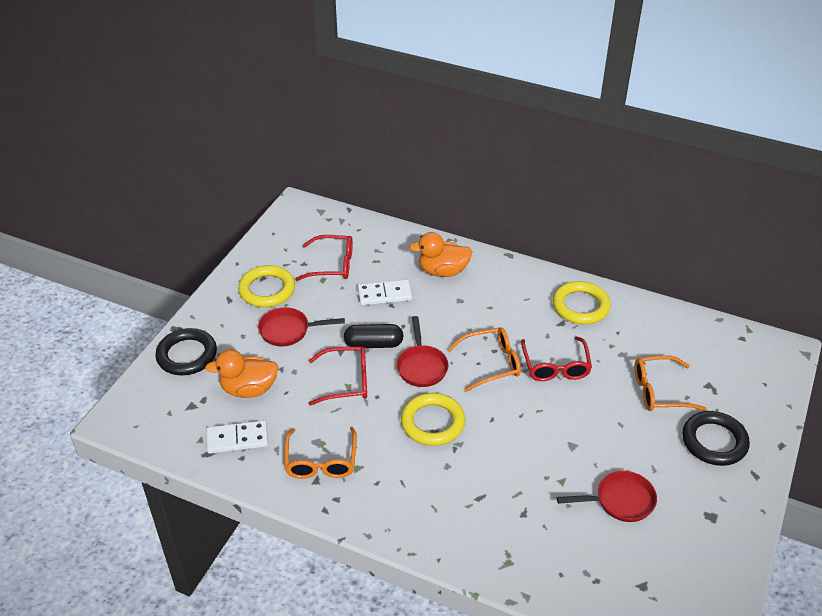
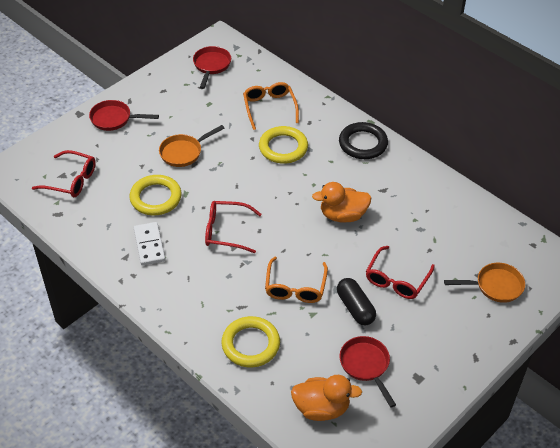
black ring: 2 -> 1
orange glasses: 3 -> 2
orange pan: 0 -> 2
white domino: 2 -> 1

